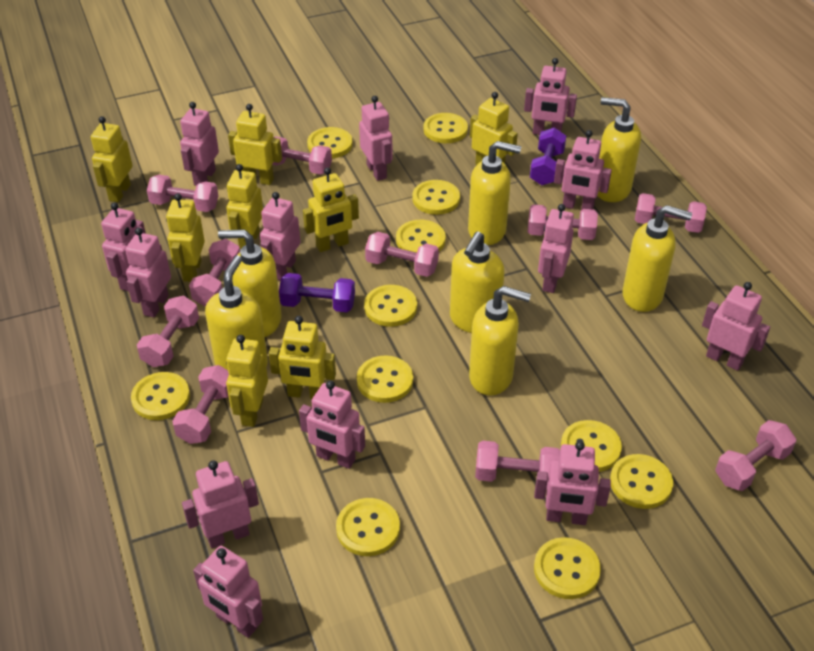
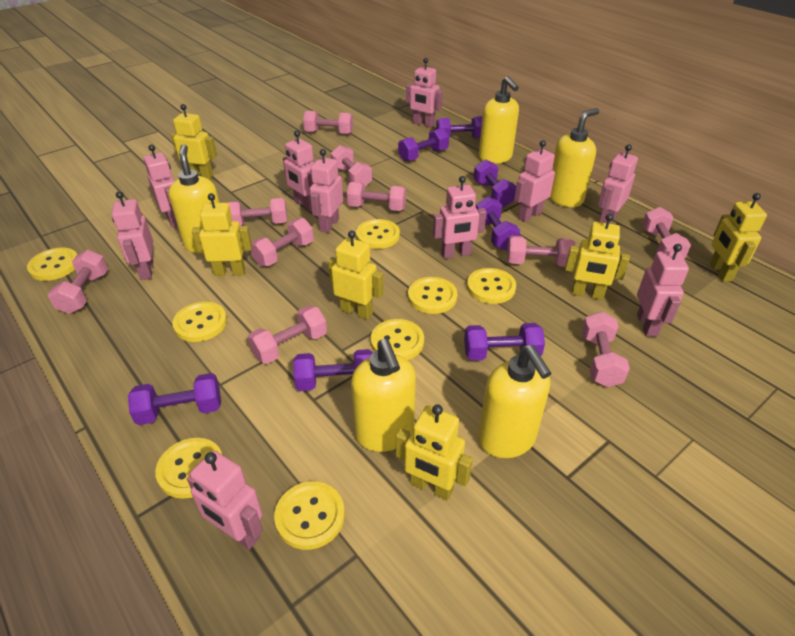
pink robot: 13 -> 10
purple dumbbell: 2 -> 7
yellow button: 11 -> 8
yellow robot: 8 -> 6
yellow soap dispenser: 7 -> 5

